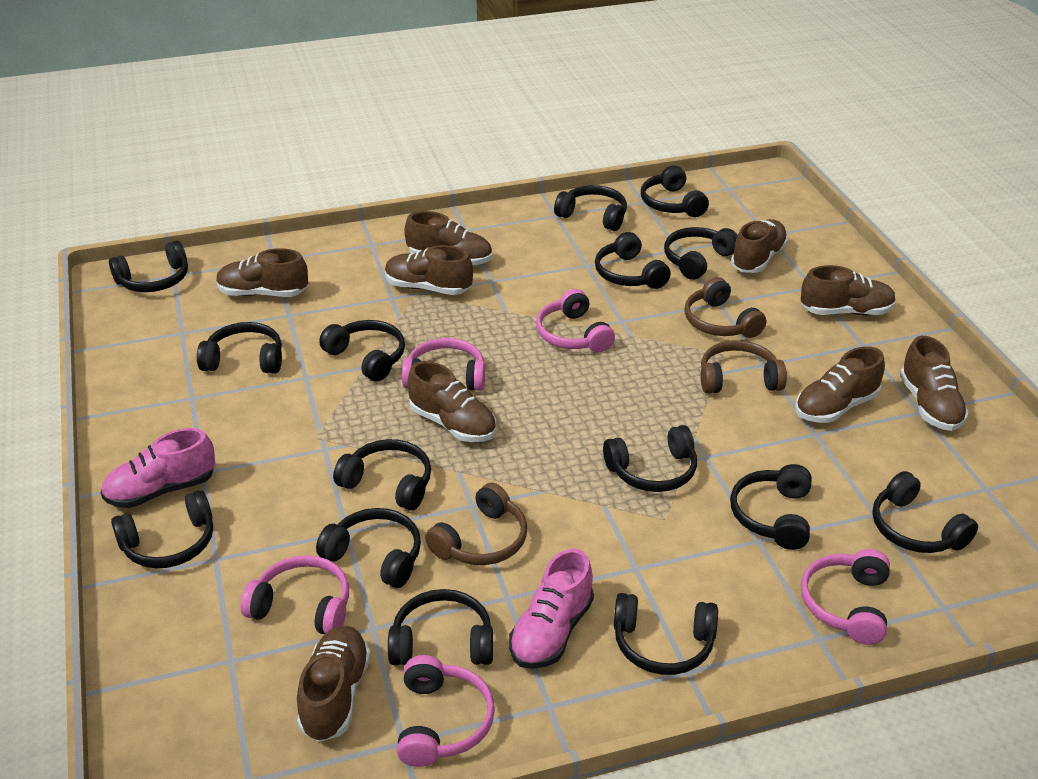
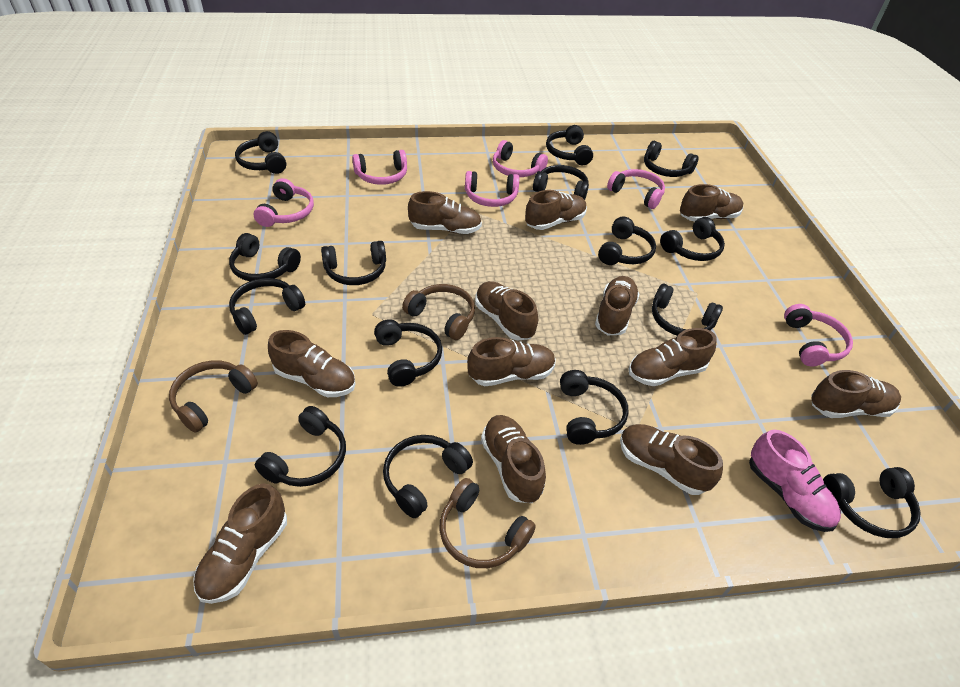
brown shoe: 9 -> 12
pink headphones: 5 -> 6
pink shoe: 2 -> 1

